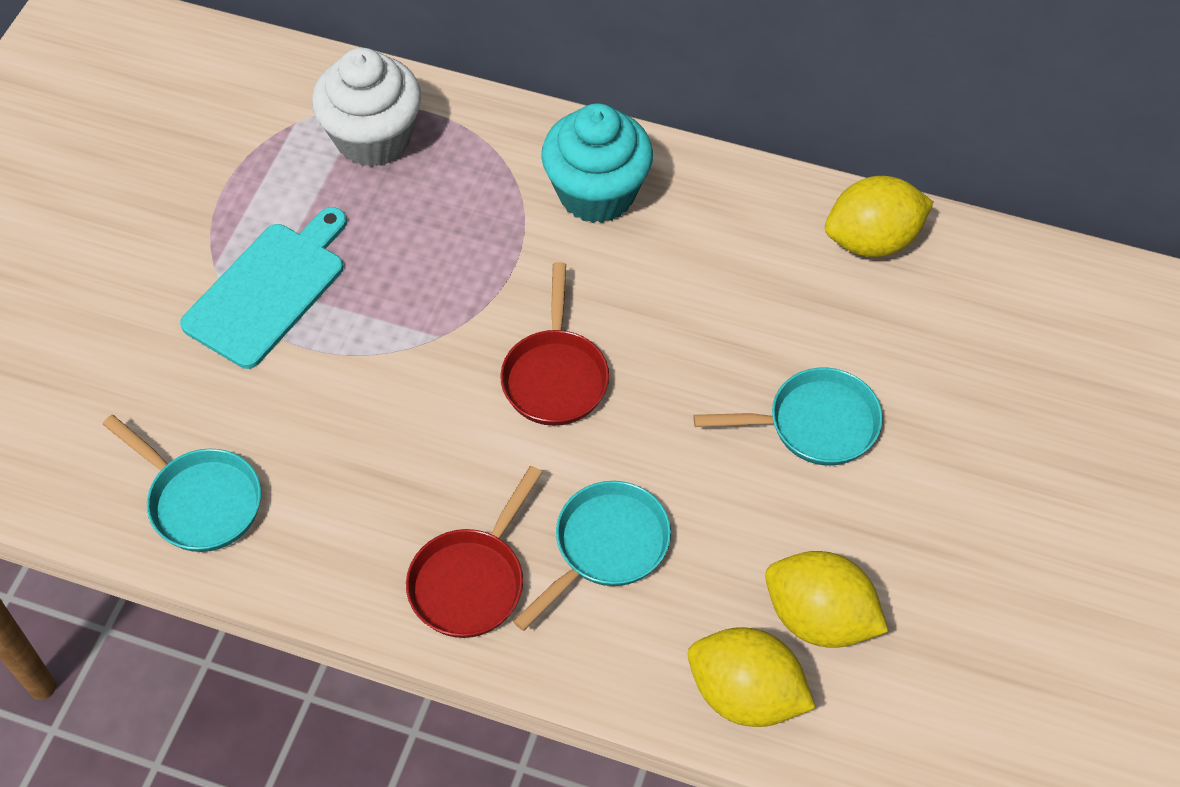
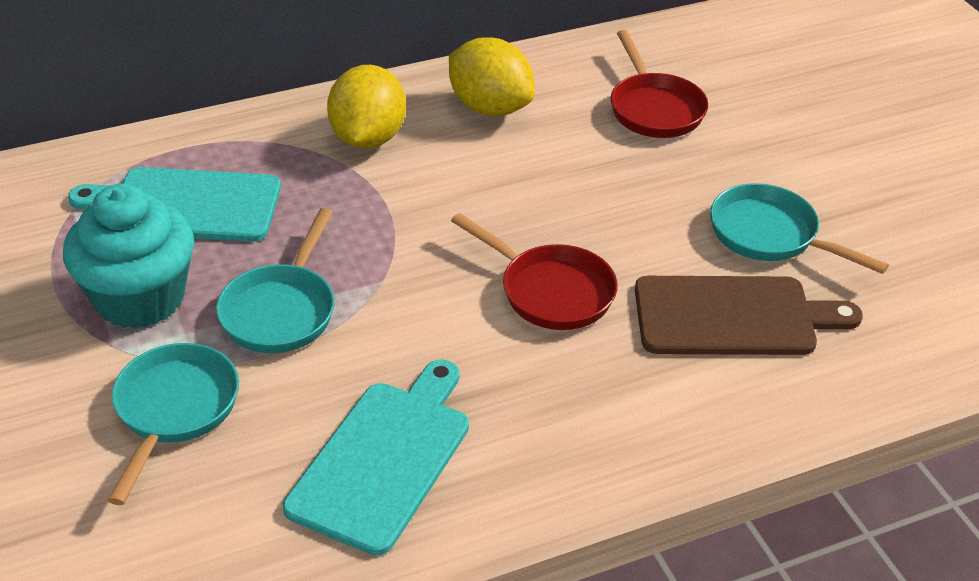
brown cutting board: 0 -> 1
turquoise cutting board: 1 -> 2
white cupcake: 1 -> 0
yellow lemon: 3 -> 2

